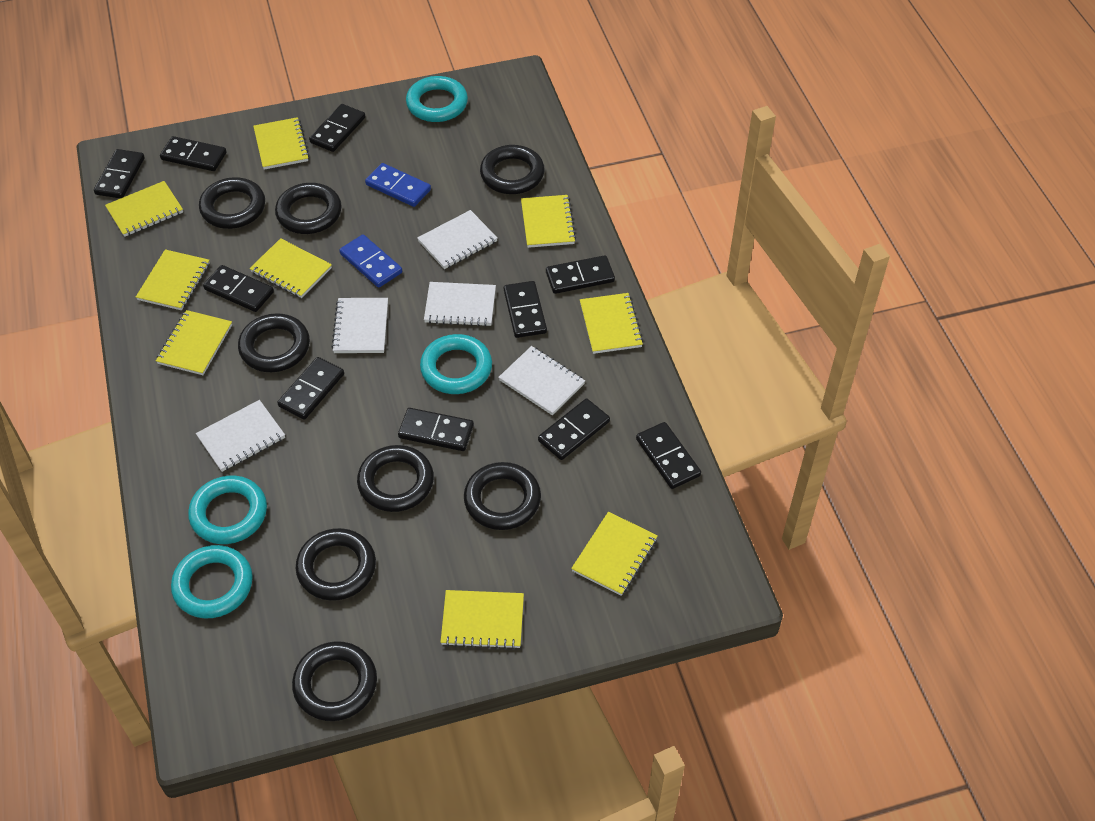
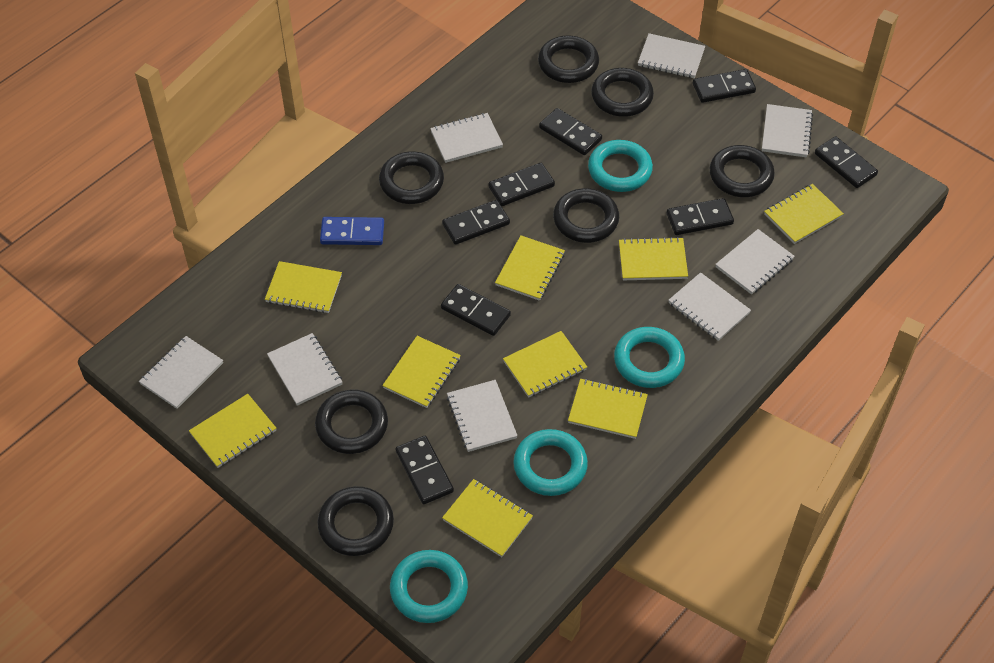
black domino: 10 -> 8
black ring: 8 -> 7
blue domino: 2 -> 1
white notebook: 5 -> 8

